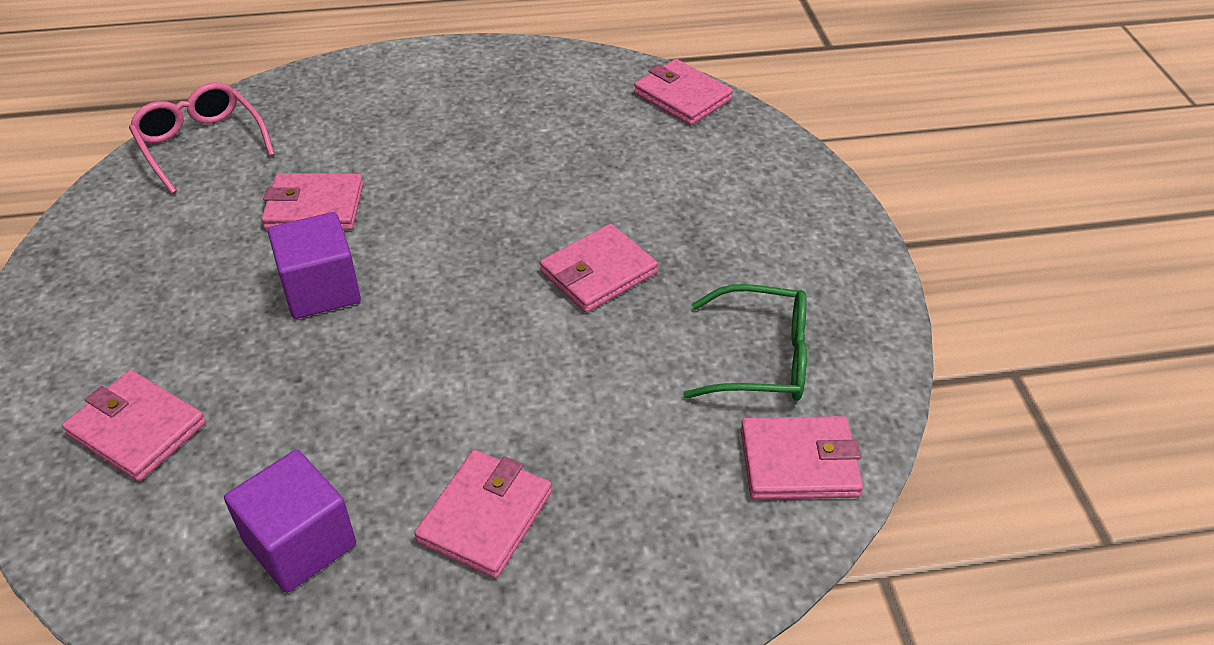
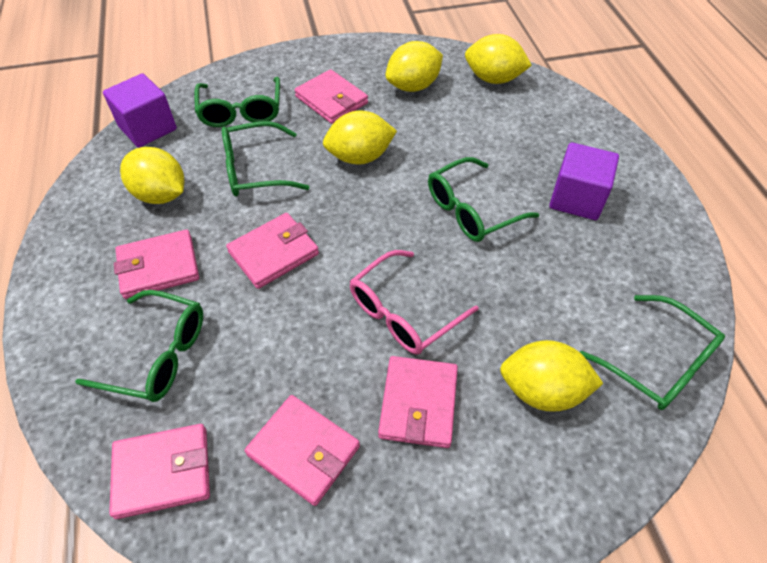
green glasses: 1 -> 5
yellow lemon: 0 -> 5

